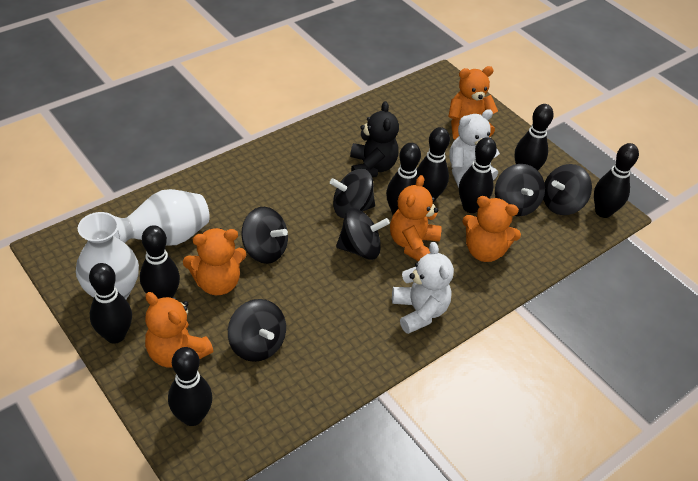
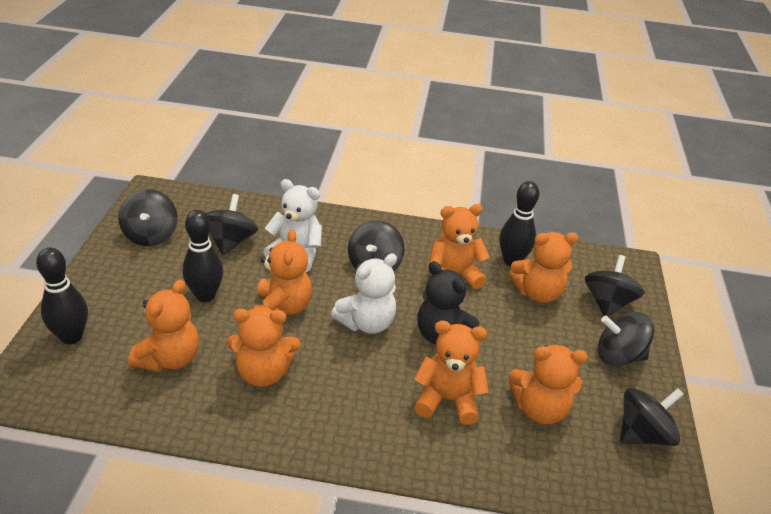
black bowling pin: 8 -> 3
orange teddy bear: 5 -> 7
white vase: 2 -> 0

